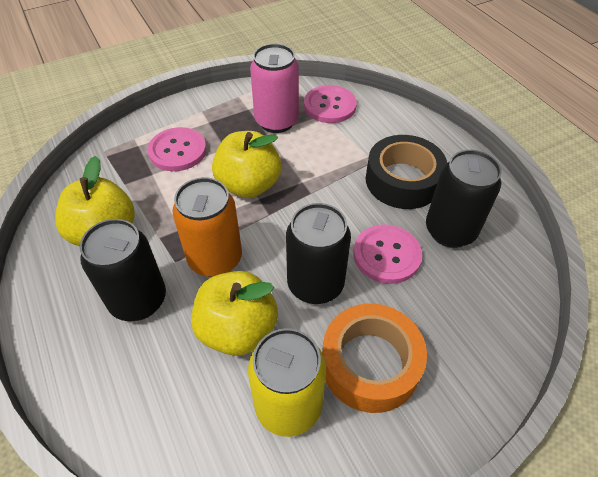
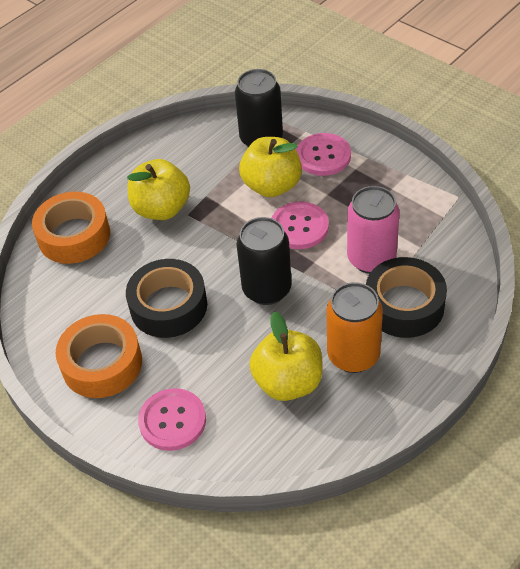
black can: 3 -> 2
black tape: 1 -> 2
orange tape: 1 -> 2
yellow can: 1 -> 0

